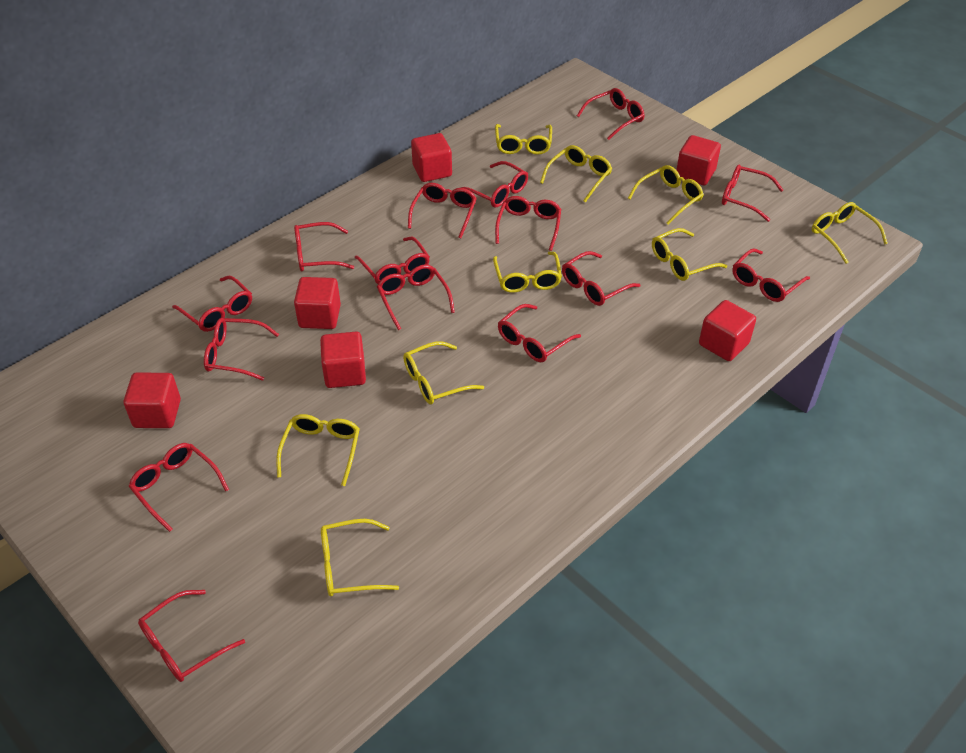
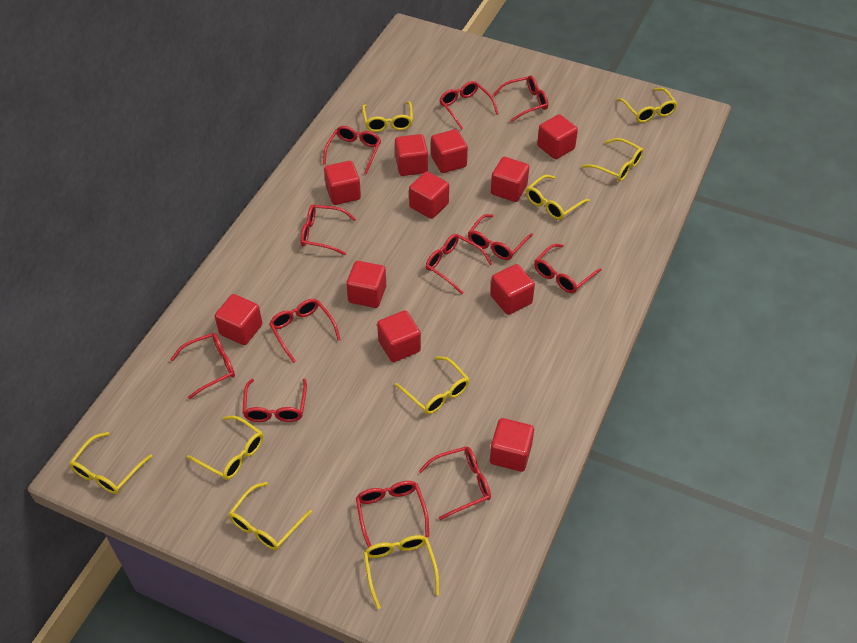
red cube: 6 -> 11
red glasses: 15 -> 12

